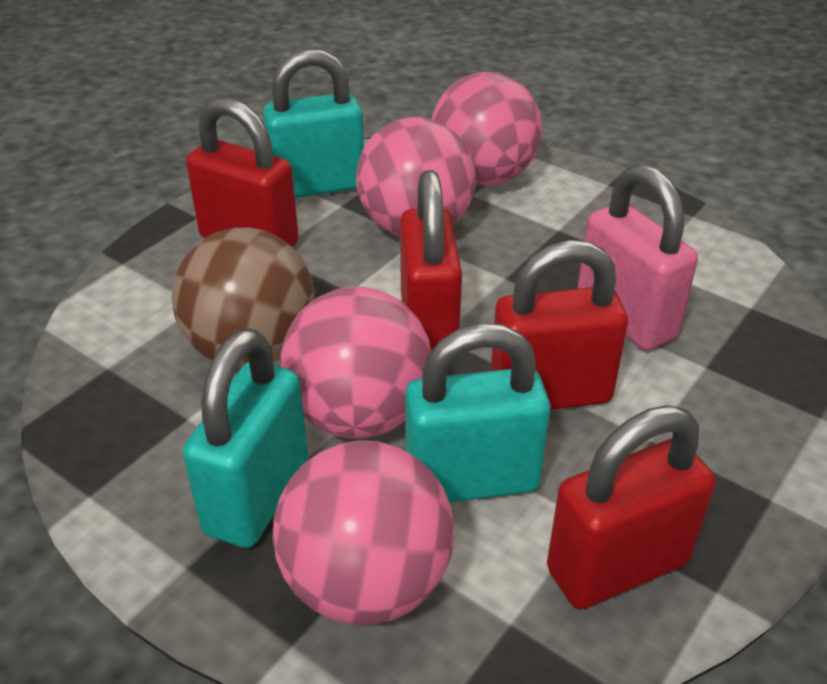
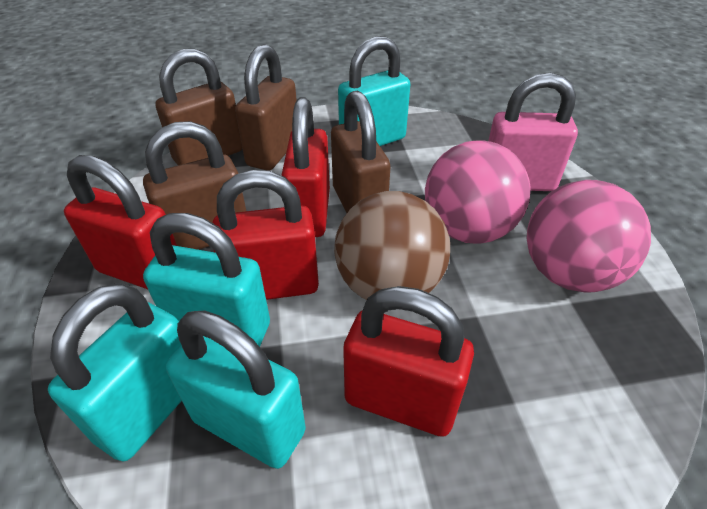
brown padlock: 0 -> 4
pink ball: 4 -> 2
turquoise padlock: 3 -> 4

